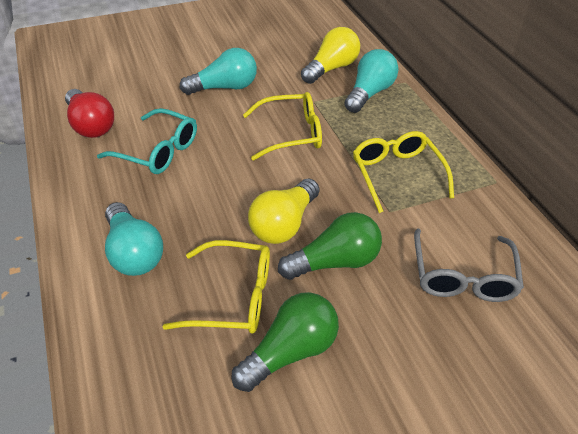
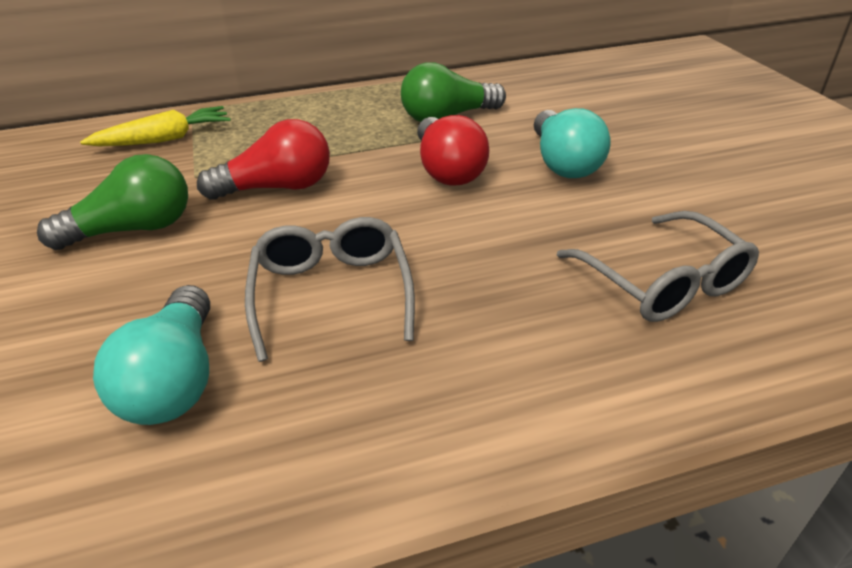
grey glasses: 1 -> 2
red light bulb: 1 -> 2
turquoise glasses: 1 -> 0
turquoise light bulb: 3 -> 2
yellow carrot: 0 -> 1
yellow glasses: 3 -> 0
yellow light bulb: 2 -> 0

